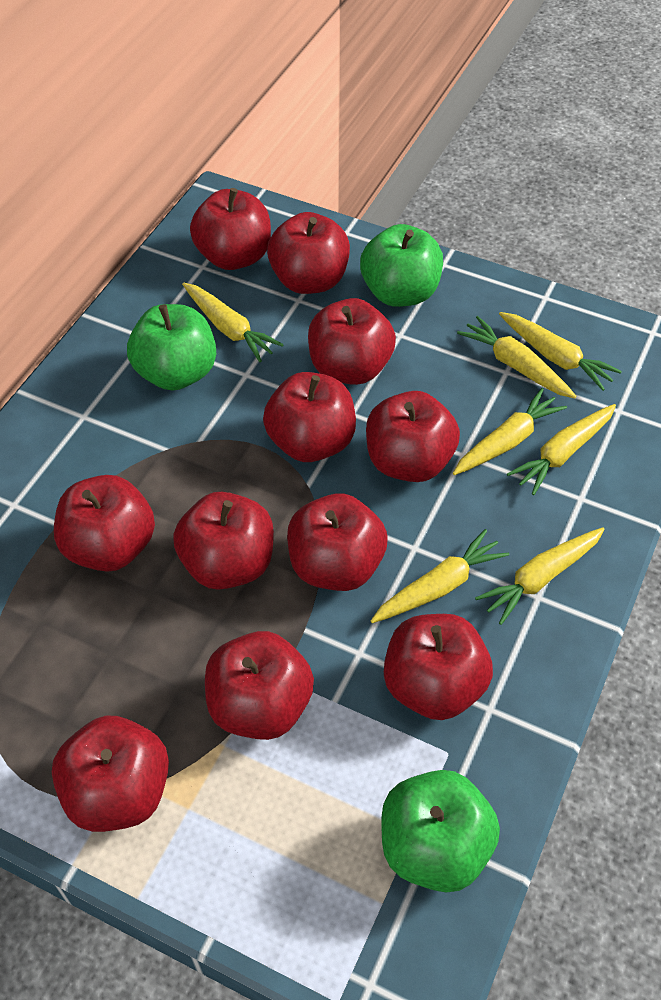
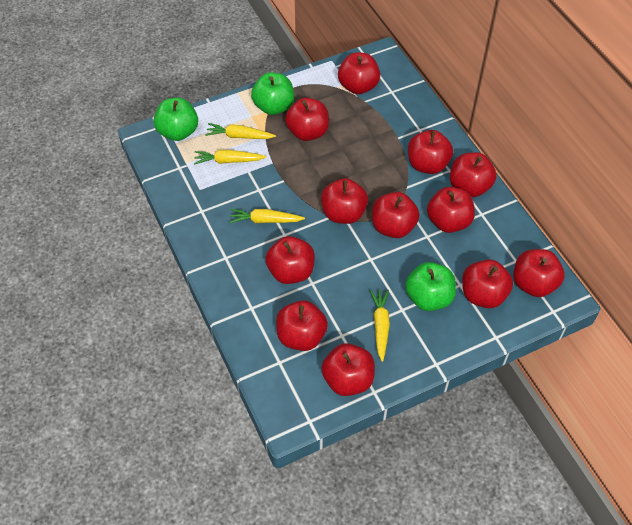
red apple: 11 -> 12
yellow carrot: 7 -> 4

